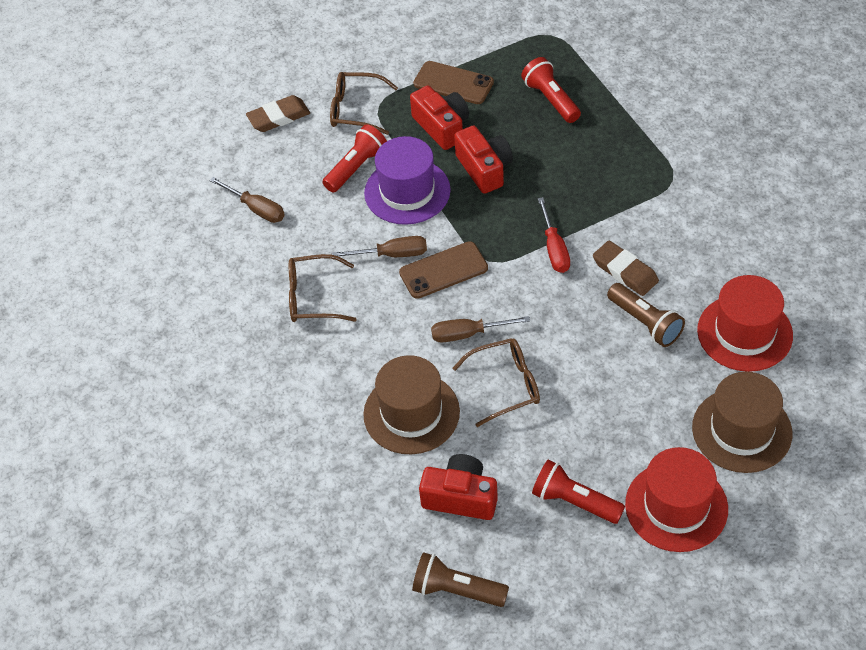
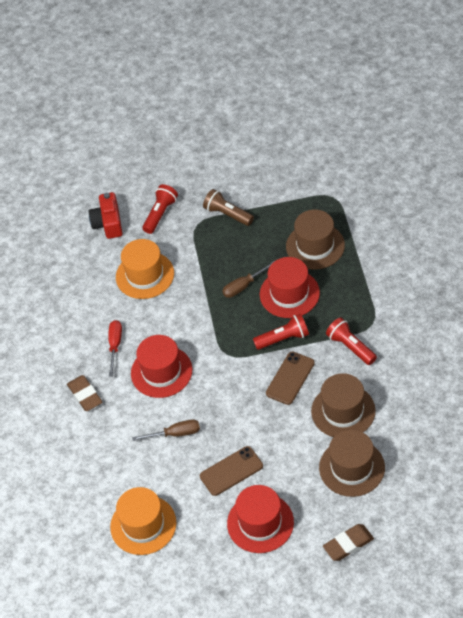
brown flashlight: 2 -> 1
brown glasses: 3 -> 0
brown hat: 2 -> 3
brown screwdriver: 3 -> 2
orange hat: 0 -> 2
purple hat: 1 -> 0
red camera: 3 -> 1
red hat: 2 -> 3

